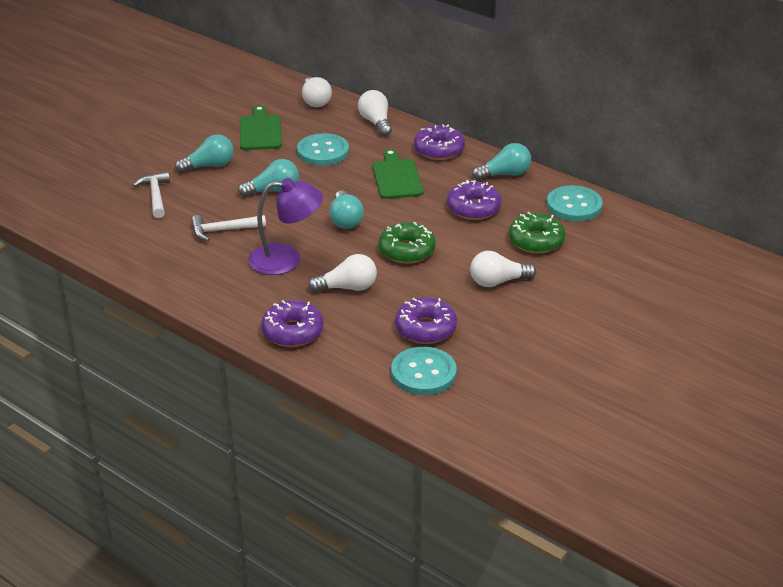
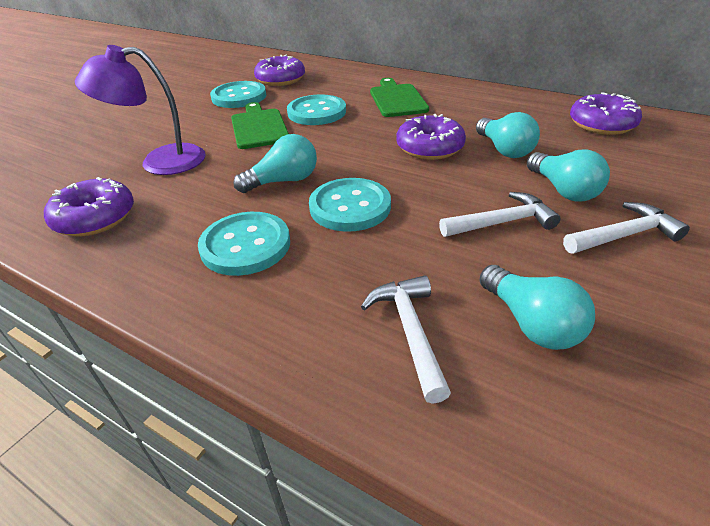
green donut: 2 -> 0
turquoise button: 3 -> 4
white hammer: 2 -> 3
white light bulb: 4 -> 0

